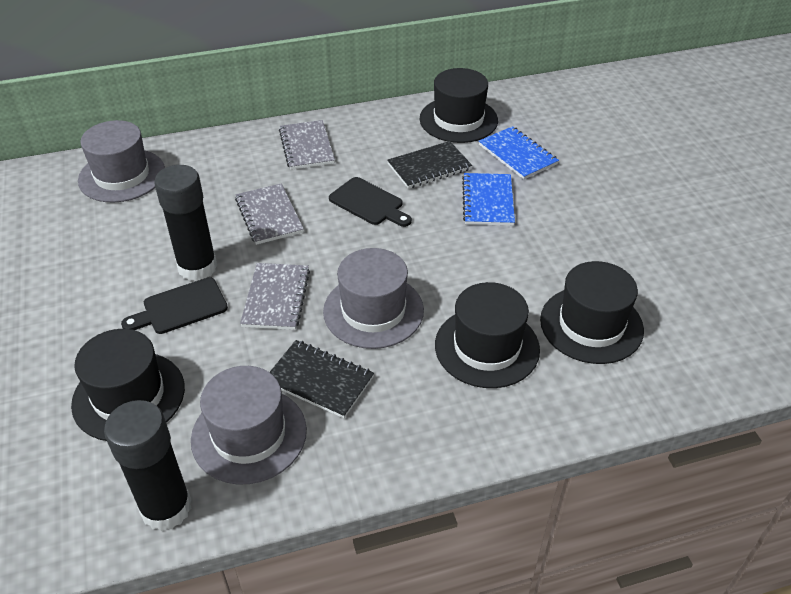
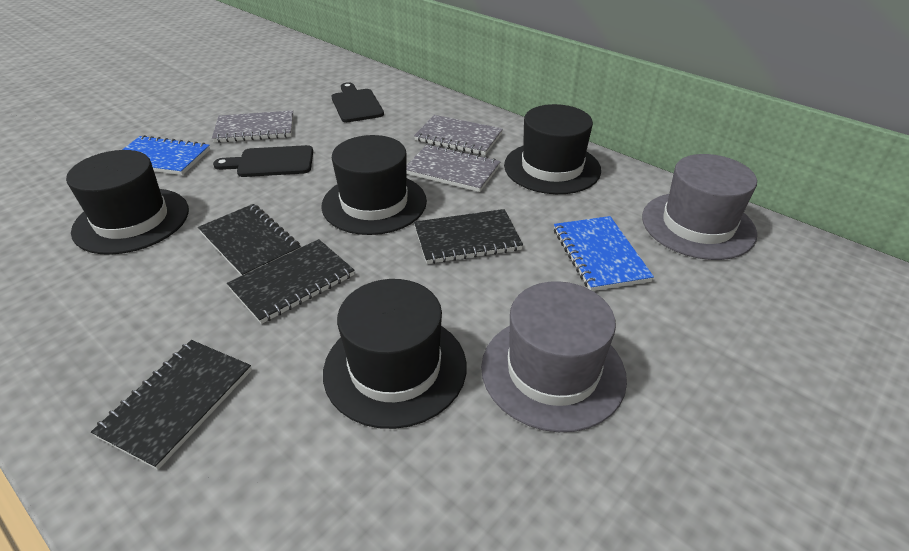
black glue stick: 2 -> 0
black notebook: 2 -> 4
grey hat: 3 -> 2

